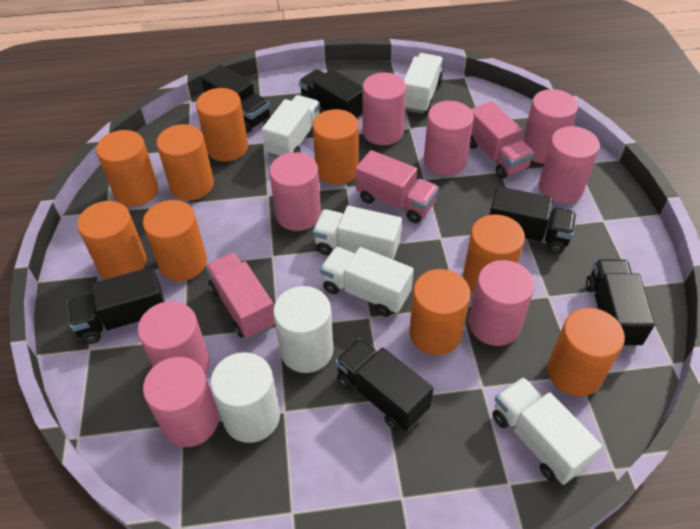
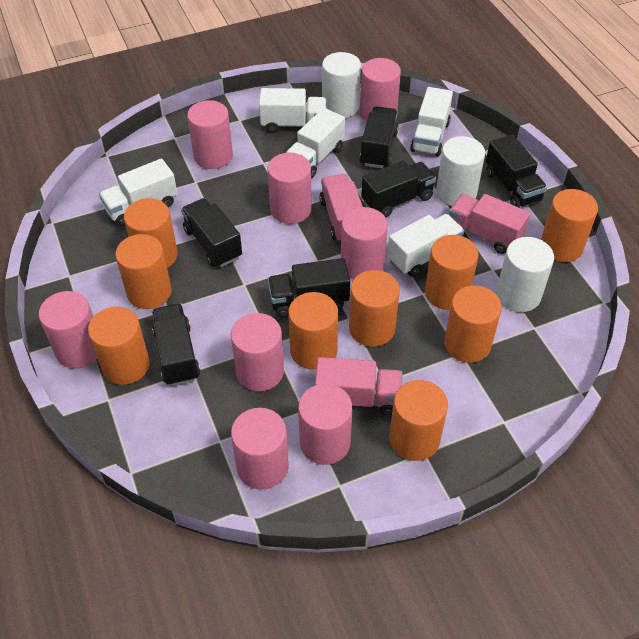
white cylinder: 2 -> 3

